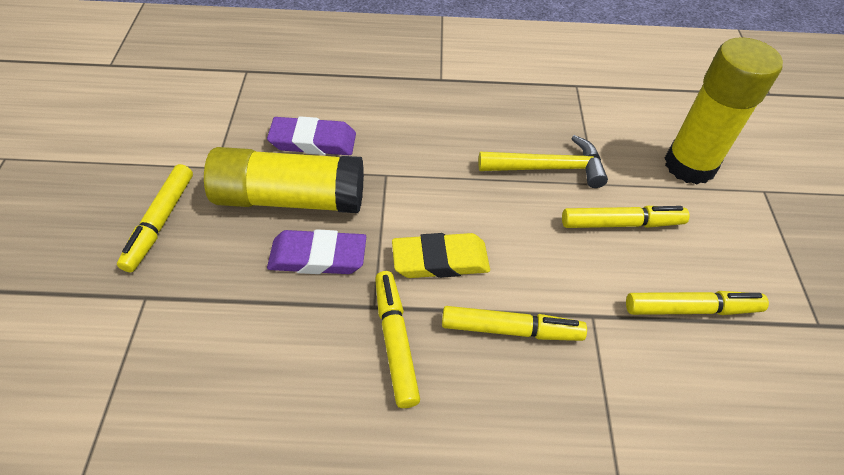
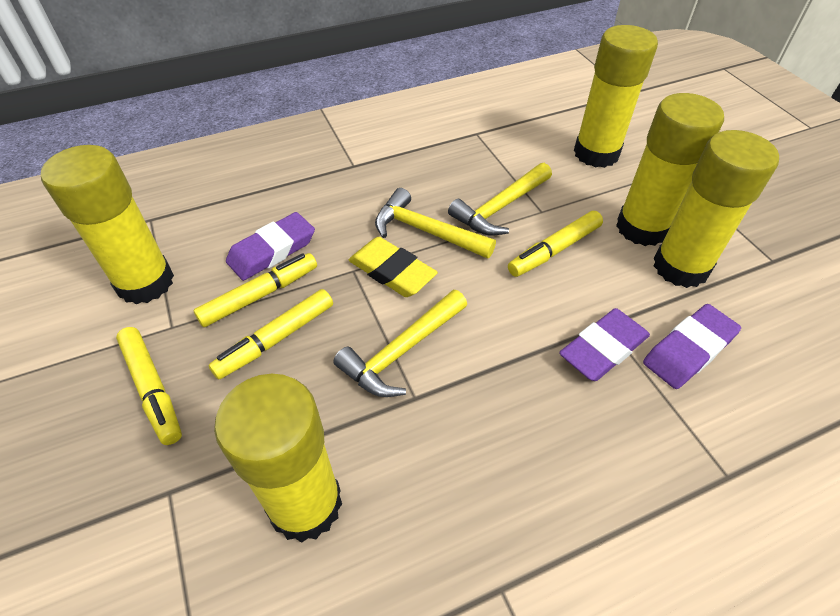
purple eraser: 2 -> 3
yellow glue stick: 2 -> 5
yellow hammer: 1 -> 3
yellow marker: 5 -> 4

